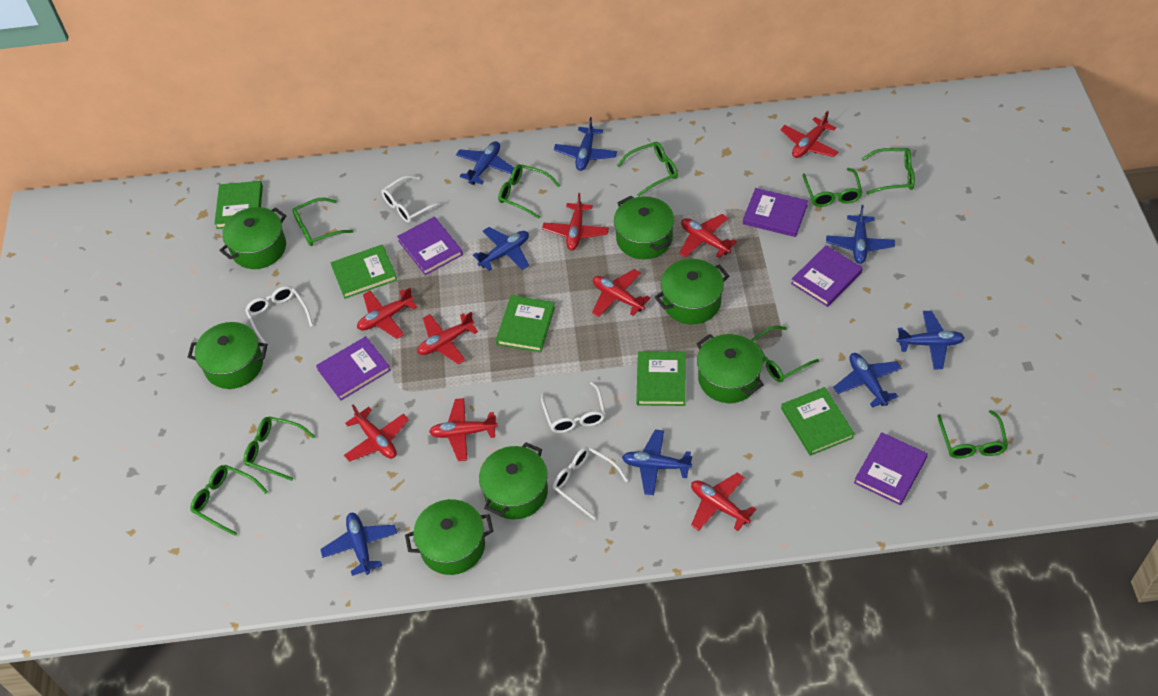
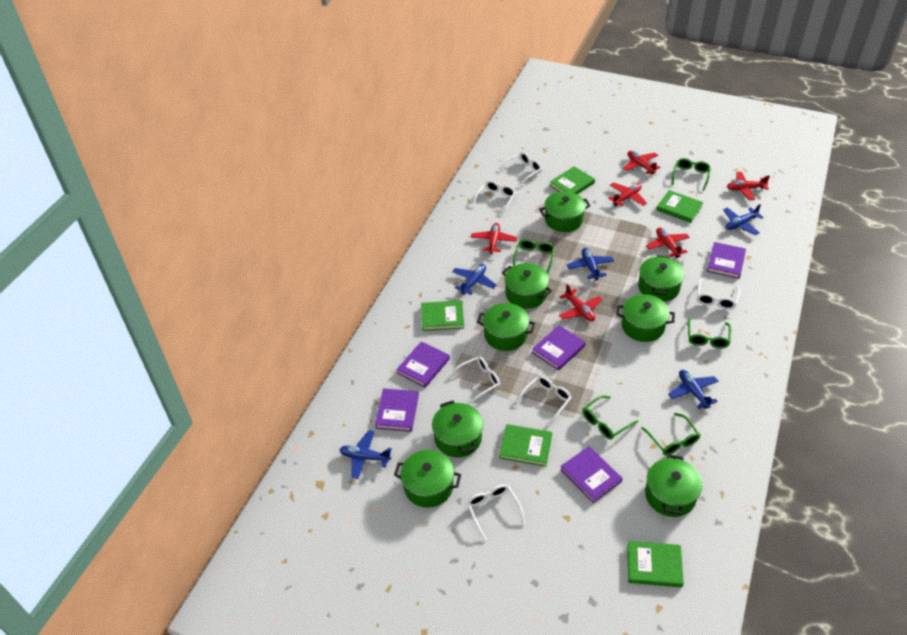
blue plane: 8 -> 5
green glasses: 9 -> 5
green pot: 7 -> 8
red plane: 9 -> 6
white glasses: 4 -> 6

